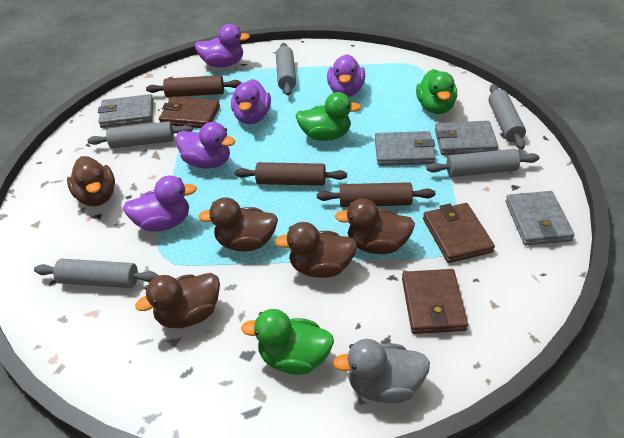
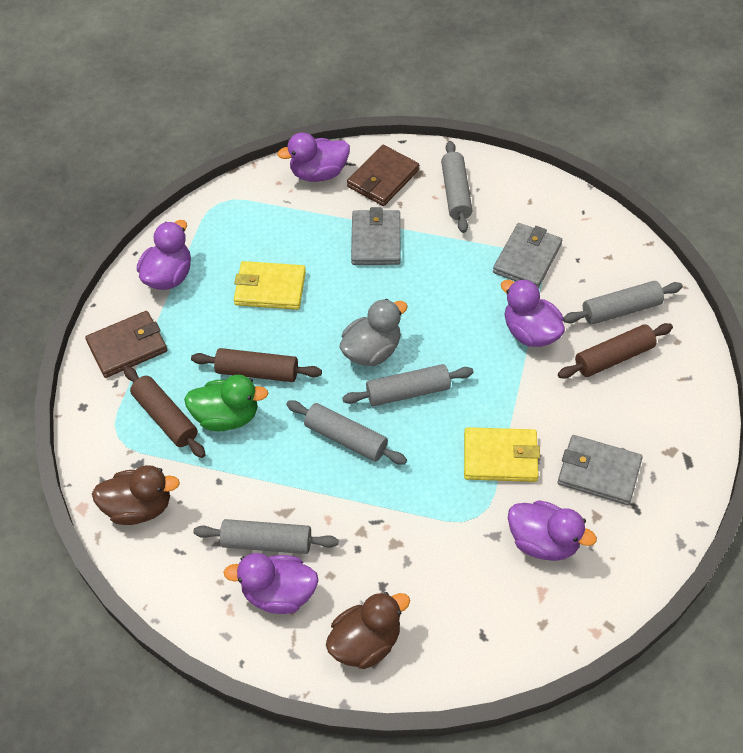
brown duck: 5 -> 2
brown wallet: 3 -> 2
green duck: 3 -> 1
grey wallet: 4 -> 3
yellow wallet: 0 -> 2

